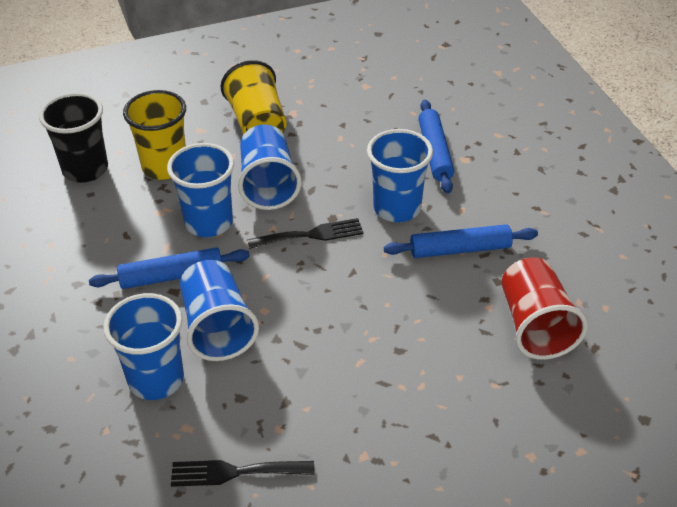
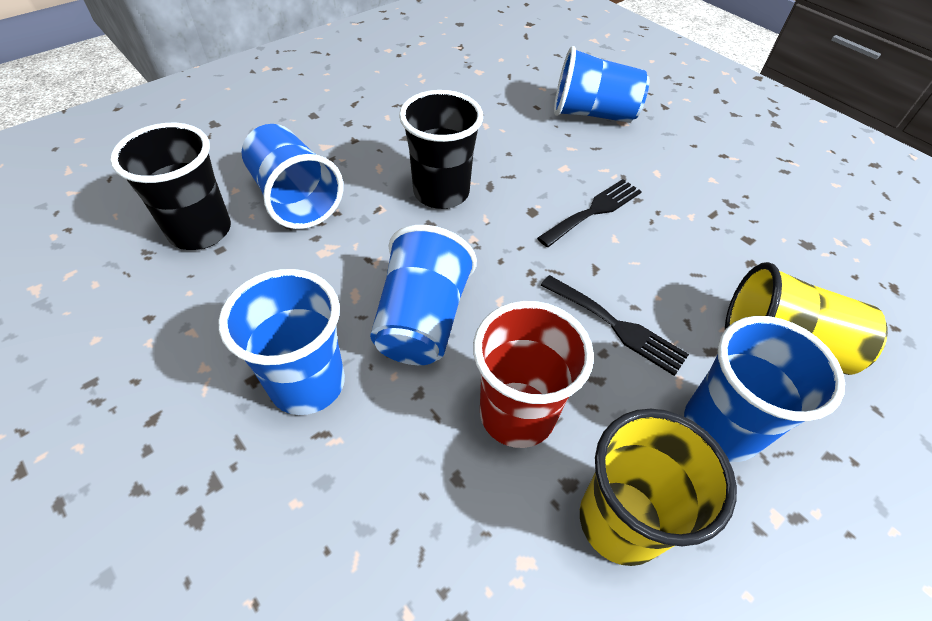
black cup: 1 -> 2
blue rolling pin: 3 -> 0

